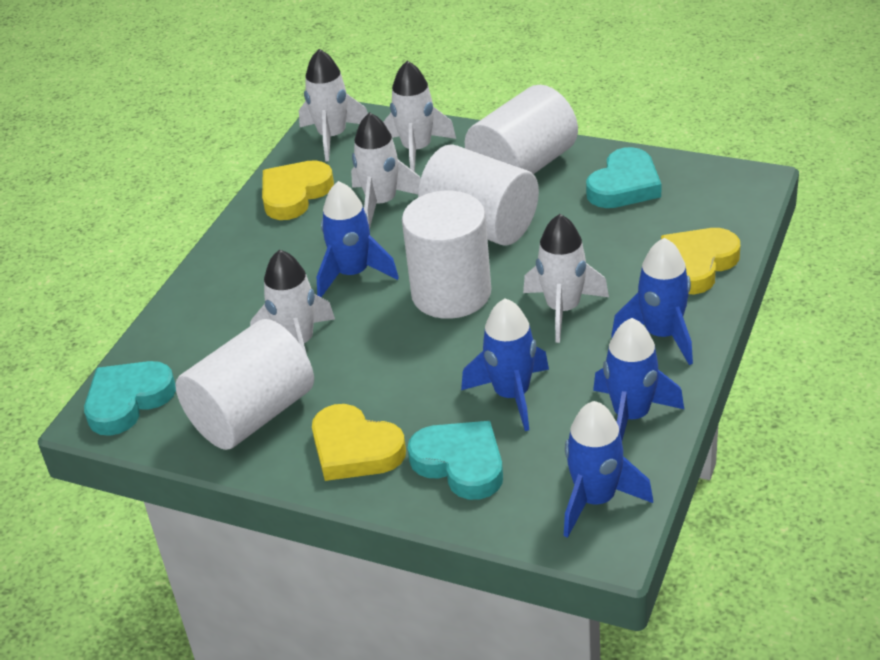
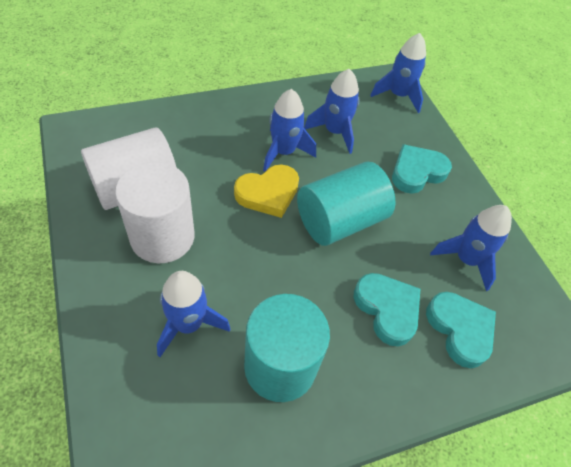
turquoise cylinder: 0 -> 2
white cylinder: 4 -> 2
white rocket: 5 -> 0
yellow heart: 3 -> 1

